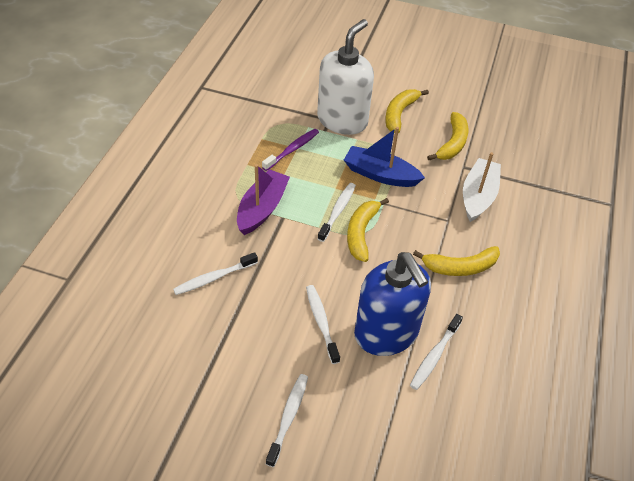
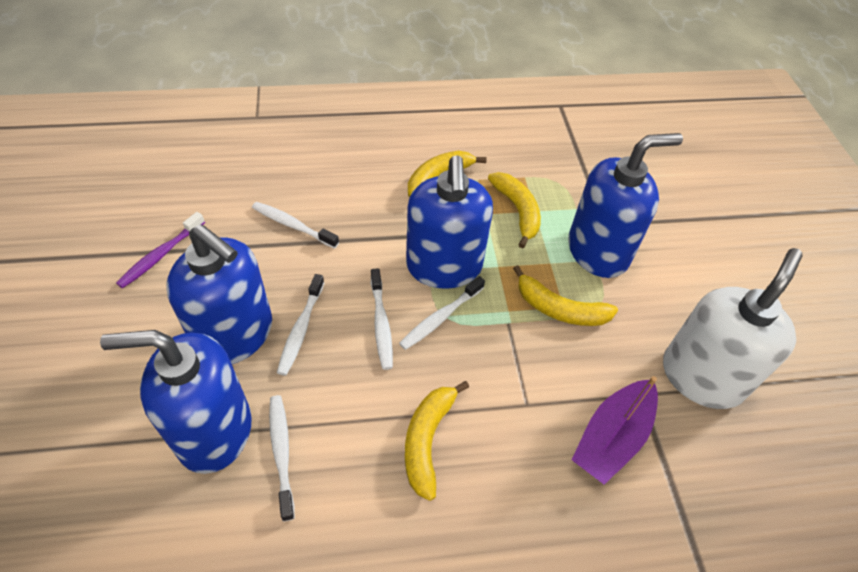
blue boat: 1 -> 0
blue soap dispenser: 1 -> 4
white boat: 1 -> 0

